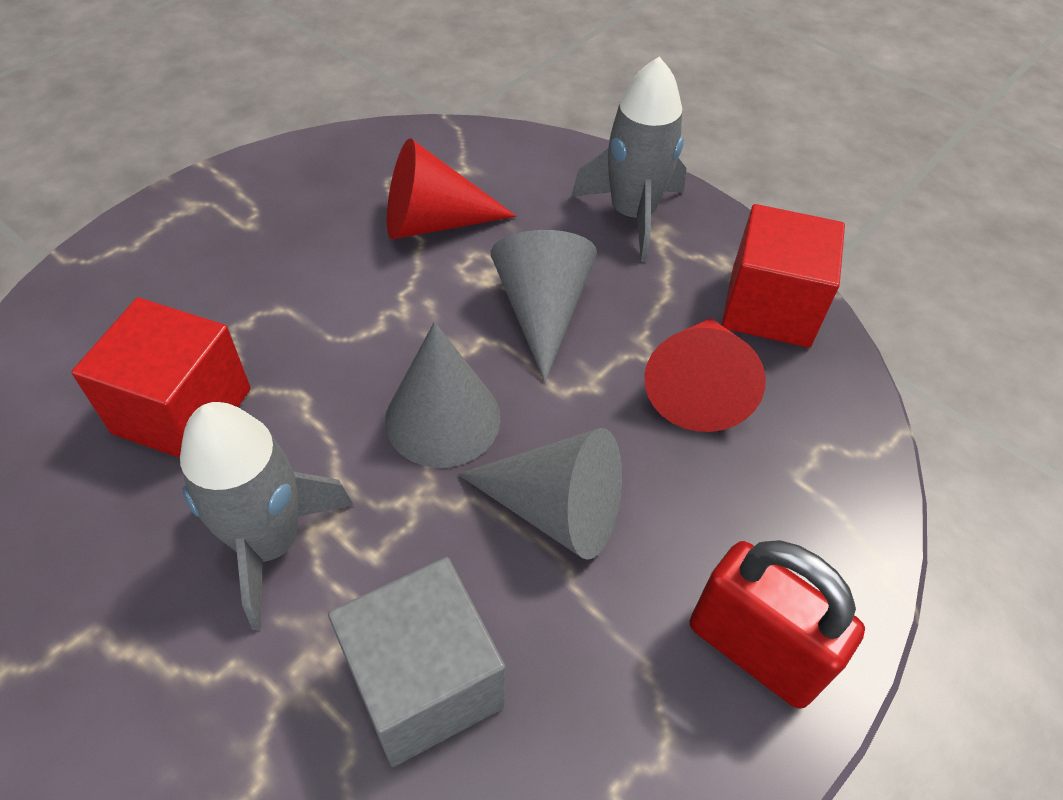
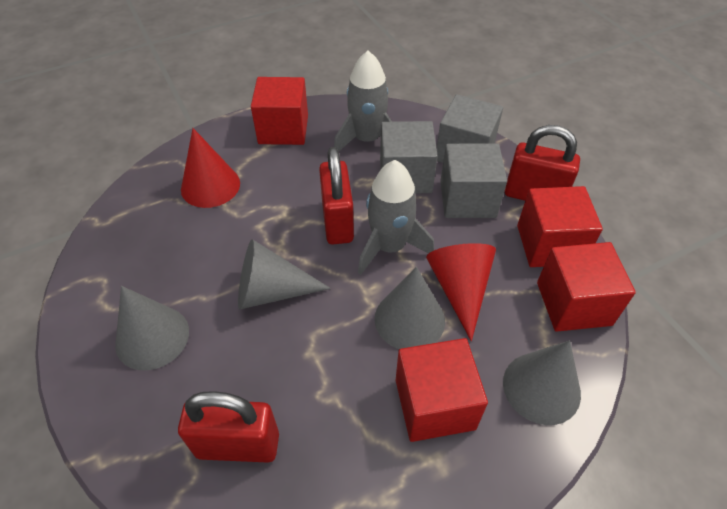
grey cone: 3 -> 4
grey cube: 1 -> 3
red cube: 2 -> 4
red padlock: 1 -> 3

